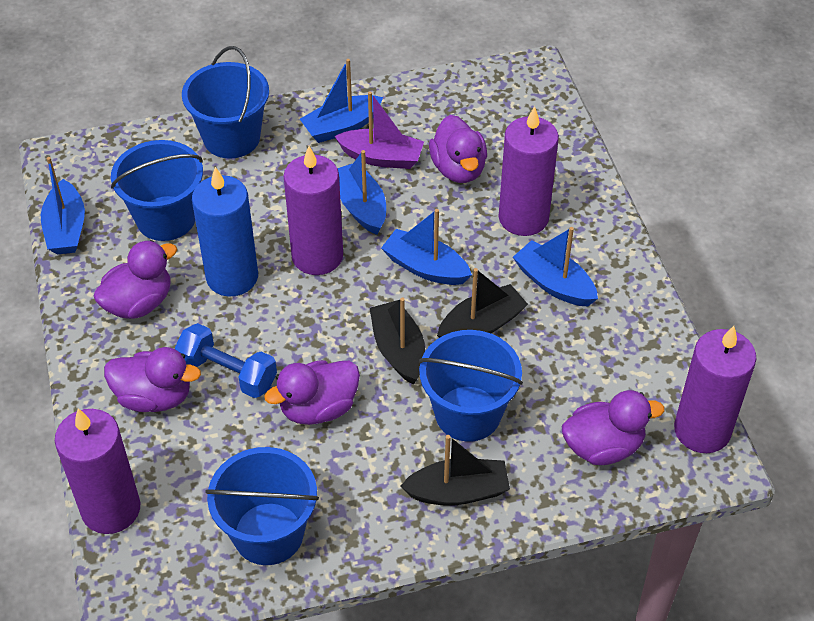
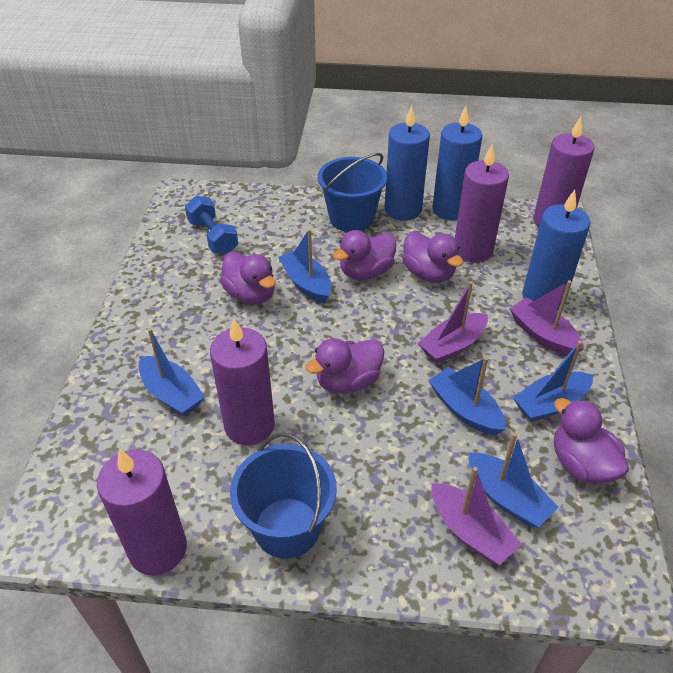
black boat: 3 -> 0
blue bucket: 4 -> 2
blue candle: 1 -> 3
purple boat: 1 -> 3

